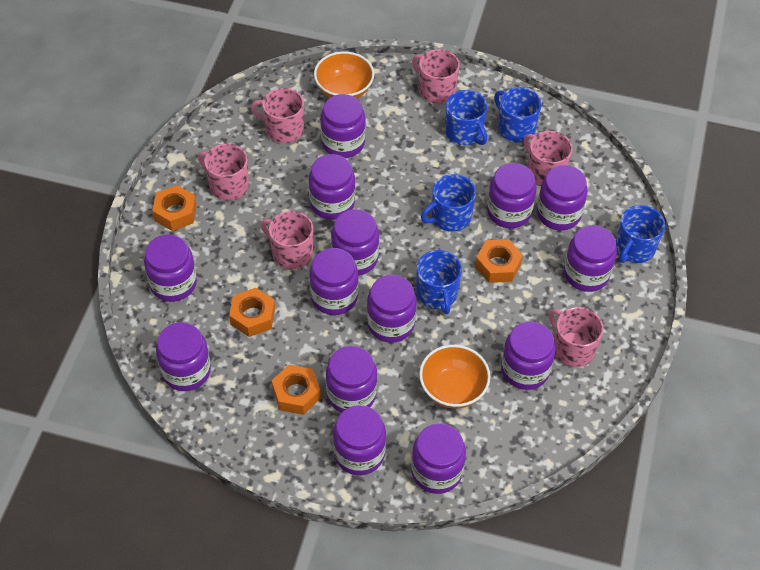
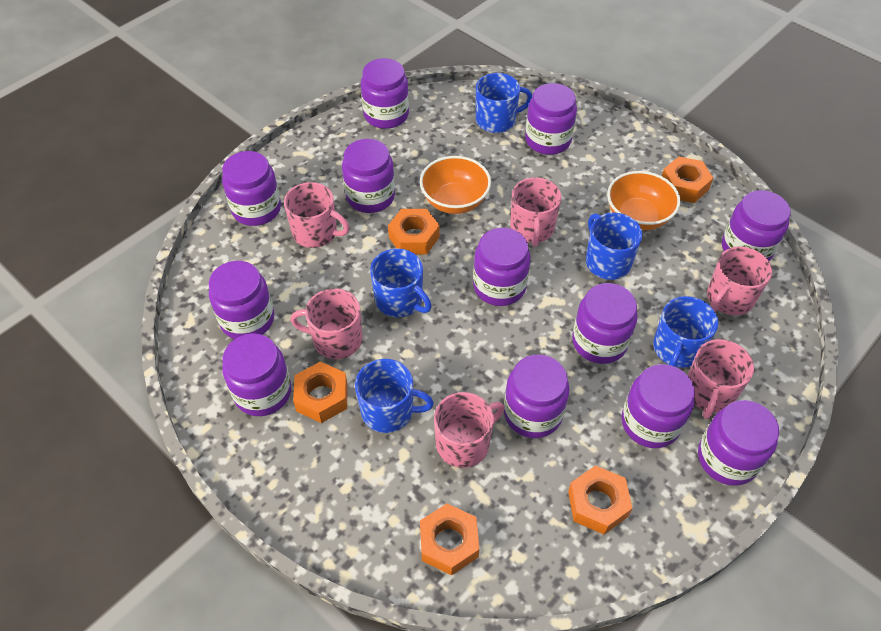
orange nut: 4 -> 5
purple jar: 14 -> 12

